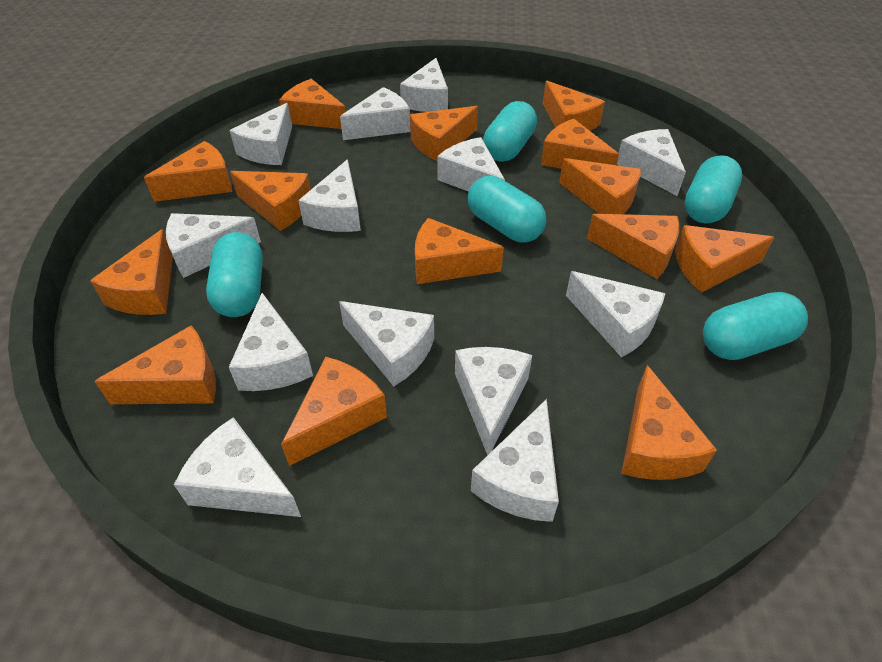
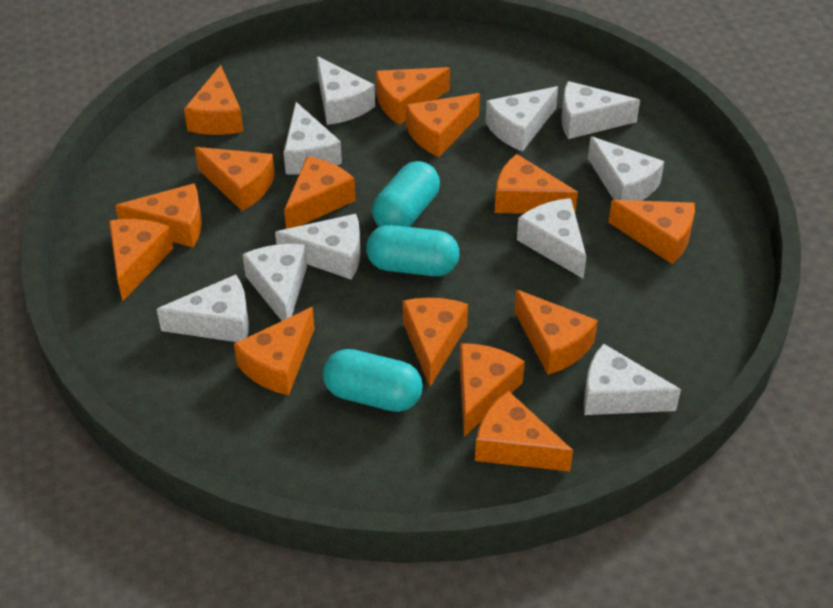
turquoise capsule: 5 -> 3
white cheese: 13 -> 10

